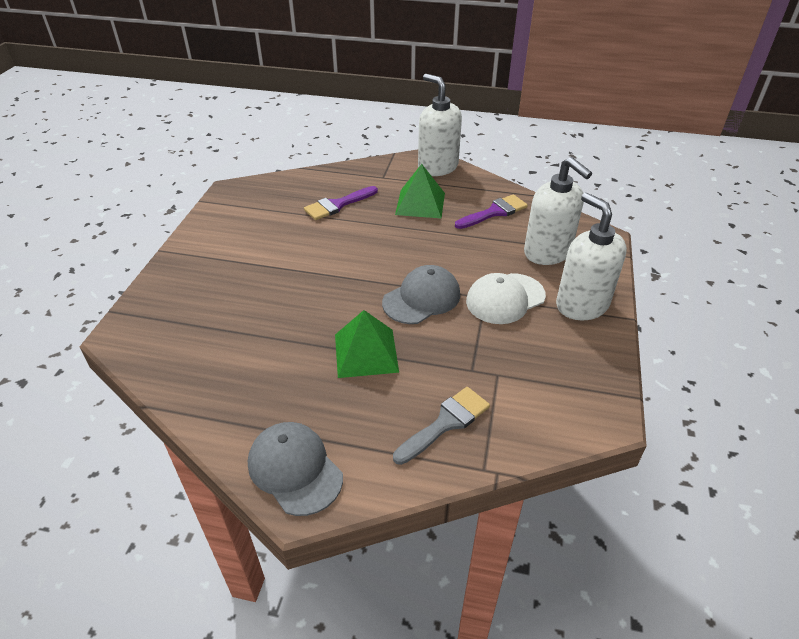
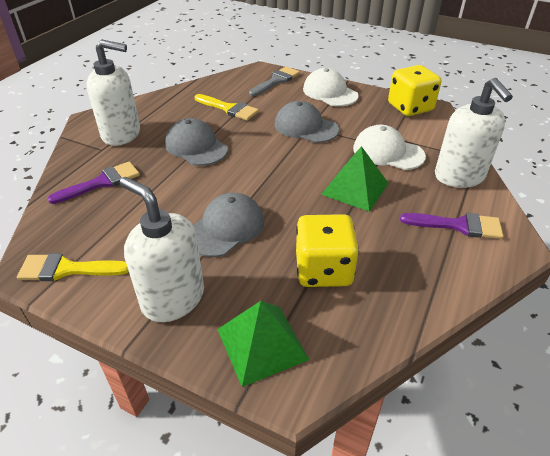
grey cap: 2 -> 3
white cap: 1 -> 2
yellow brush: 0 -> 2
yellow dice: 0 -> 2

